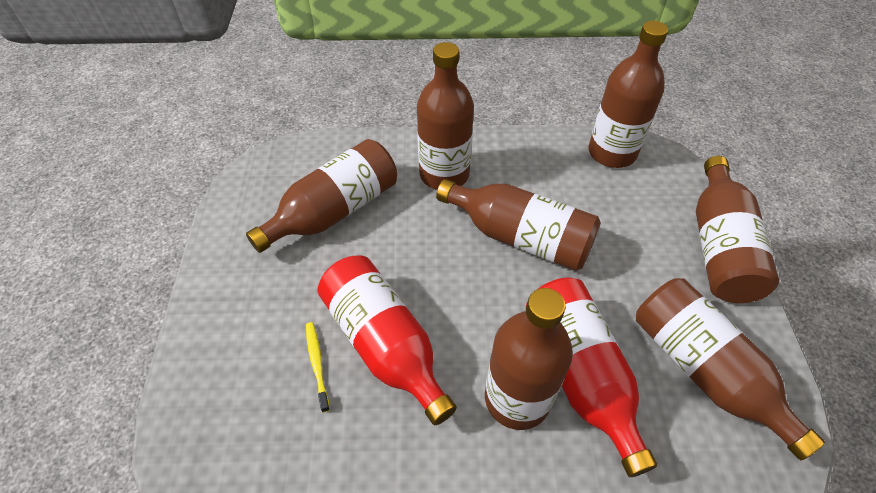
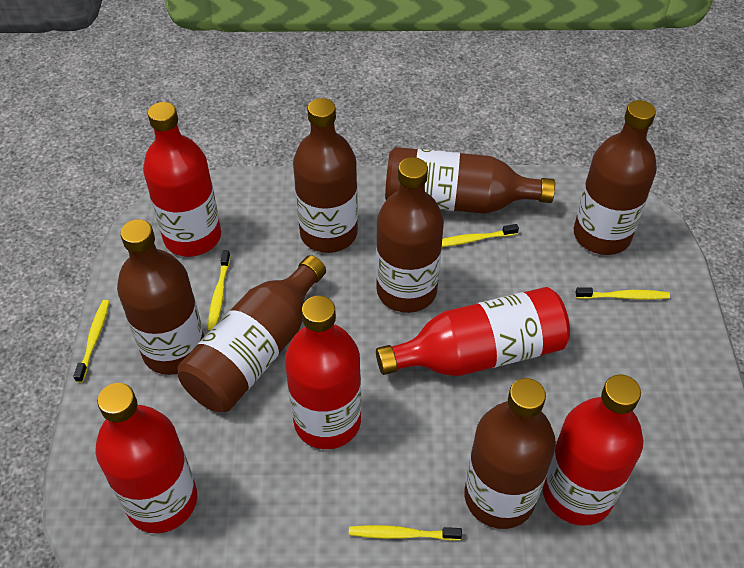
red bottle: 2 -> 5
yellow toothbrush: 1 -> 5

